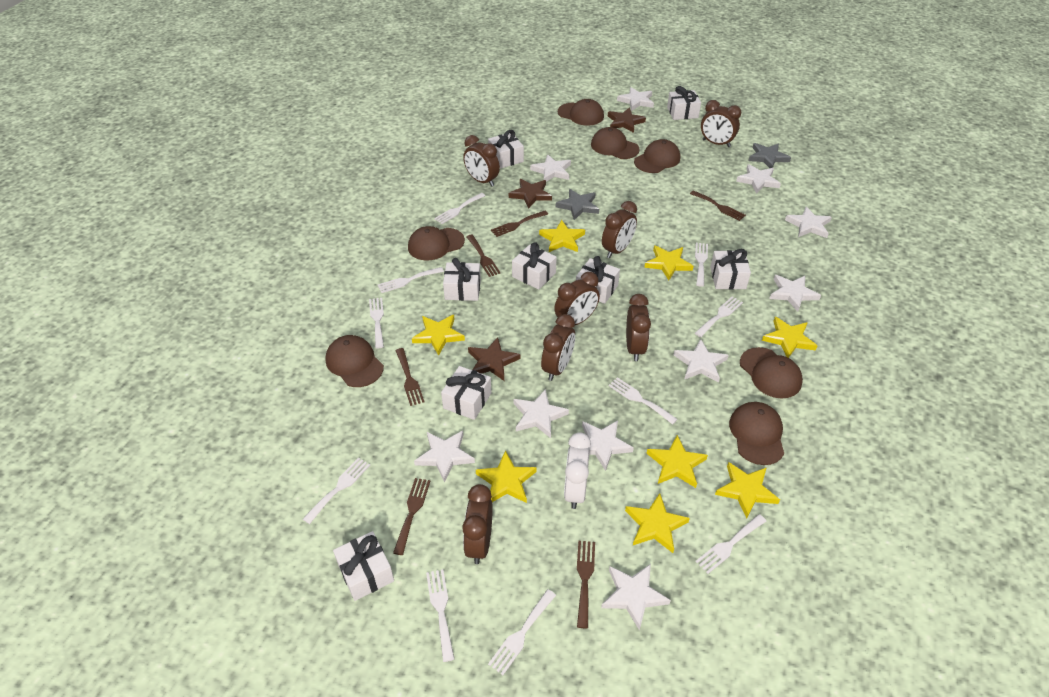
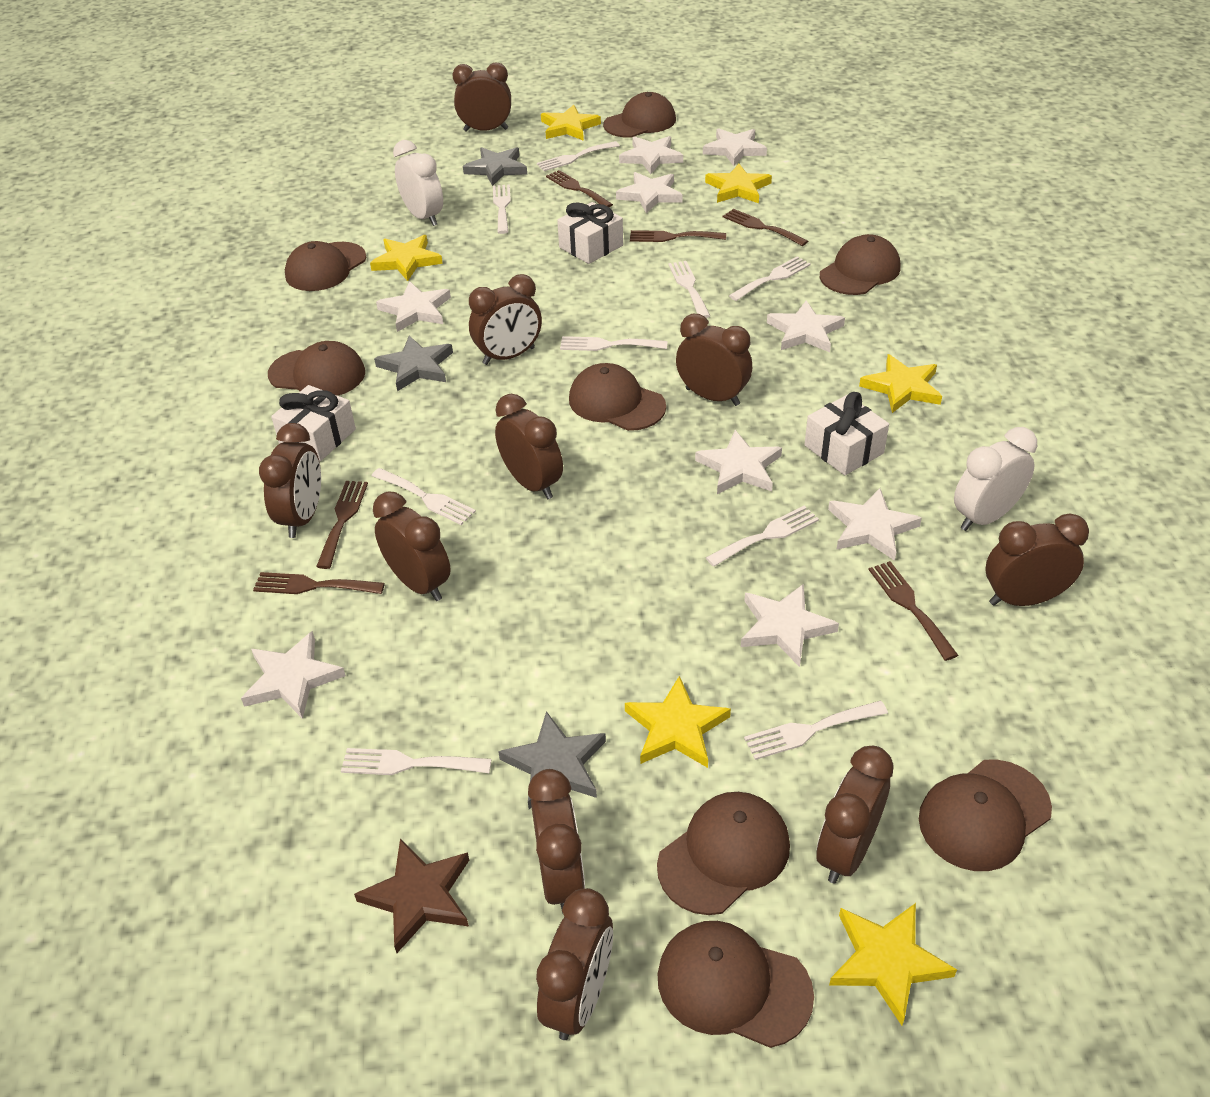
brown cap: 7 -> 8
brown clock: 7 -> 10
brown star: 3 -> 1
grey star: 2 -> 3
white clock: 1 -> 2
white fork: 10 -> 9
white gift: 8 -> 3
white star: 10 -> 9
yellow star: 8 -> 6

